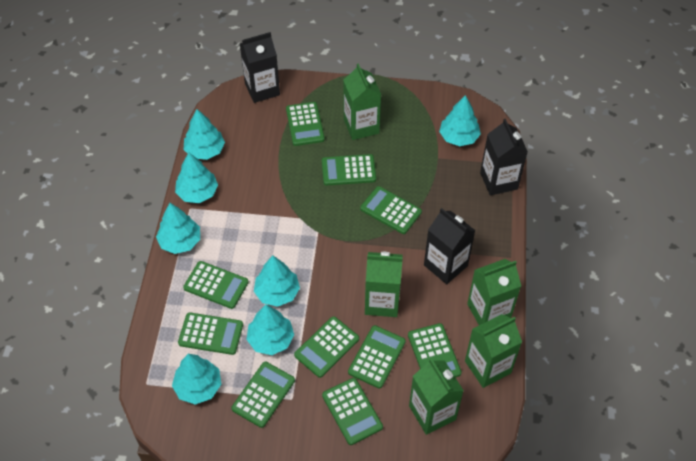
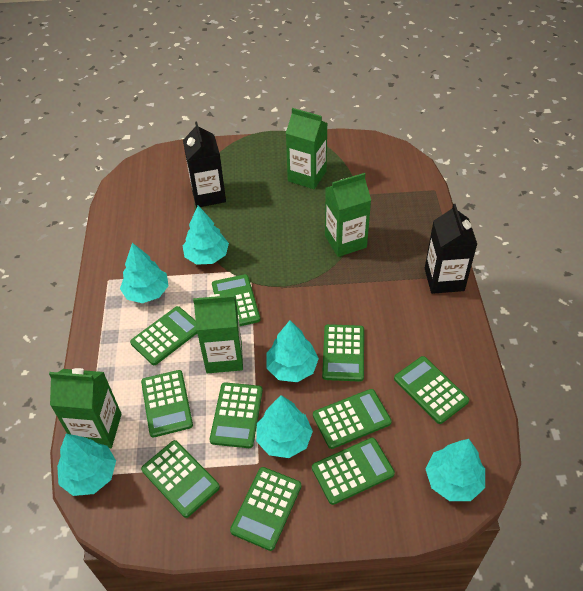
black carton: 3 -> 2
green carton: 5 -> 4
turquoise tree: 7 -> 6

